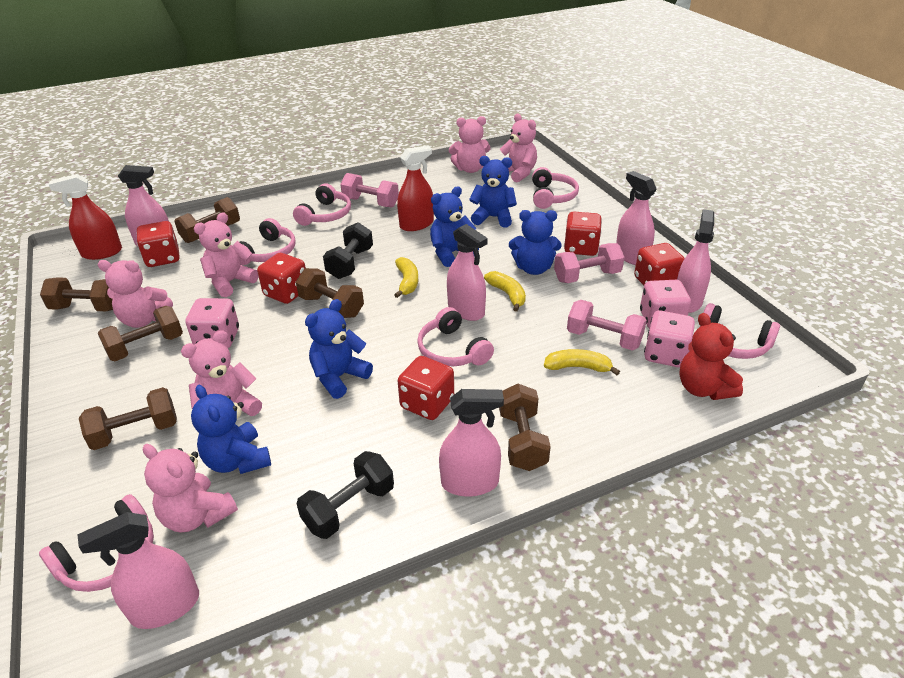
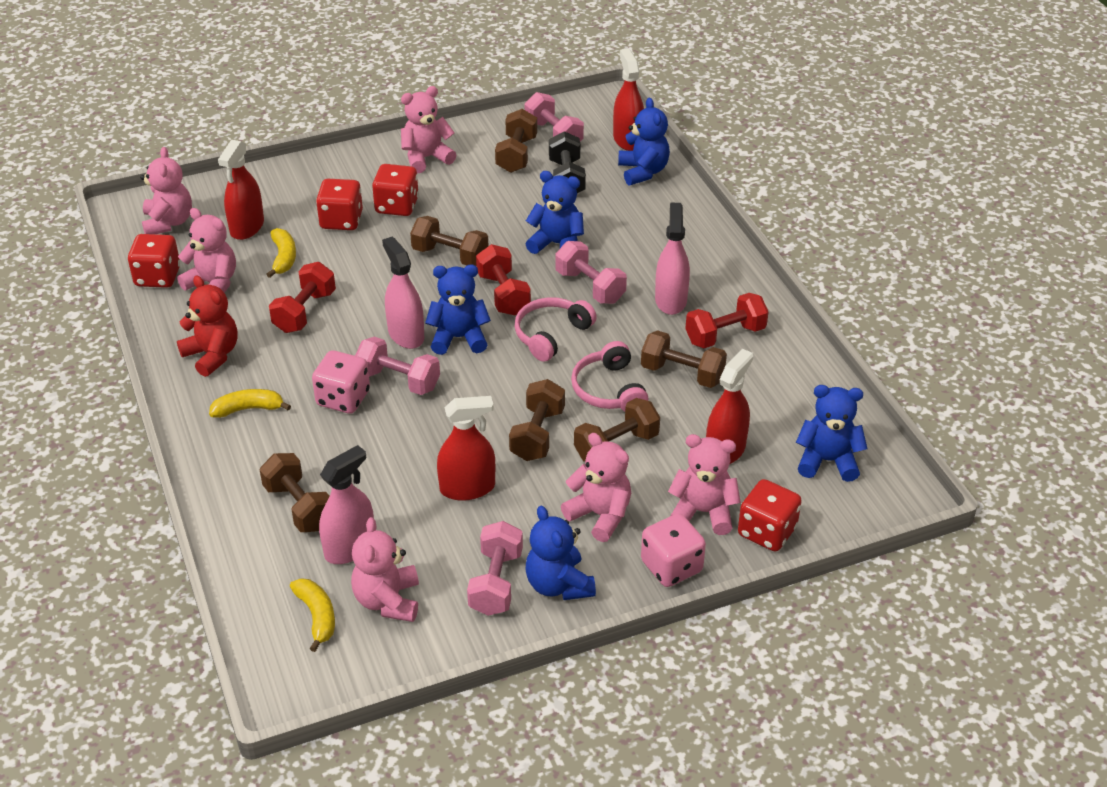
black dumbbell: 2 -> 1
pink dice: 3 -> 2
pink dumbbell: 3 -> 4
pink headphones: 6 -> 2
pink spray bottle: 6 -> 3
red dice: 5 -> 4
red dumbbell: 0 -> 3
red spray bottle: 2 -> 4

